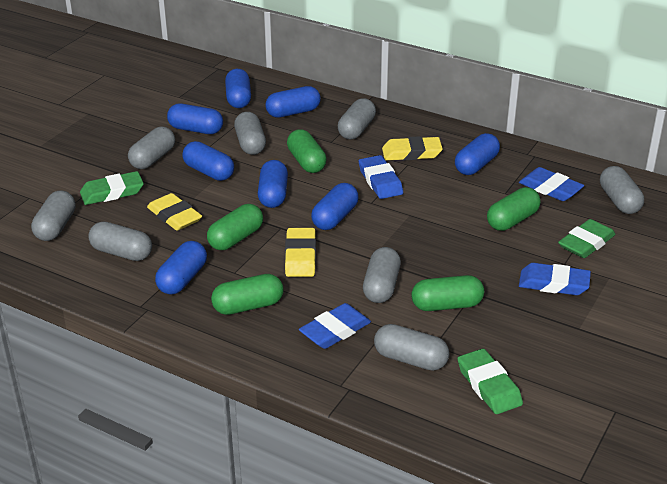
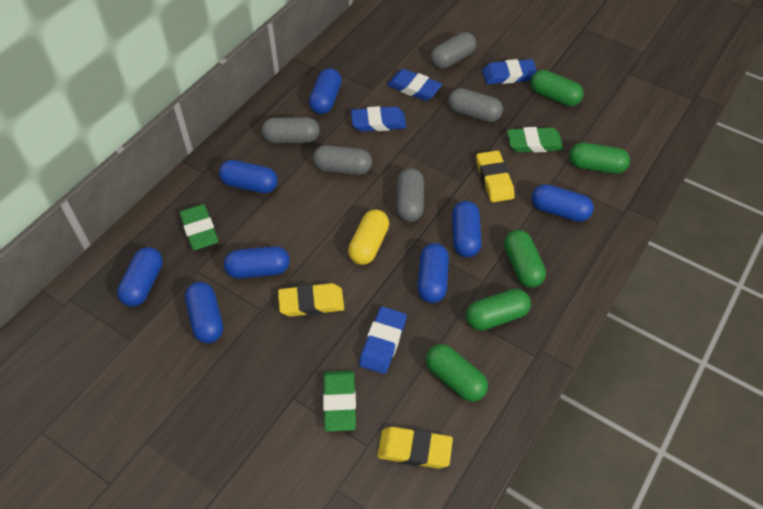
grey capsule: 8 -> 5
yellow capsule: 0 -> 1

